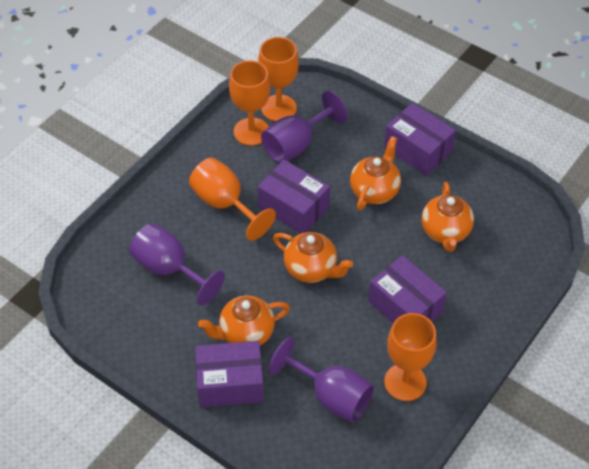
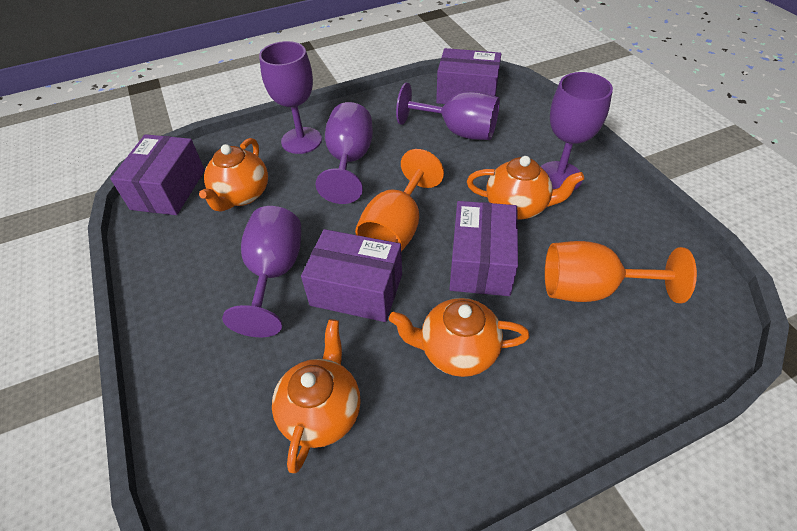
orange goblet: 4 -> 2
purple goblet: 3 -> 5

